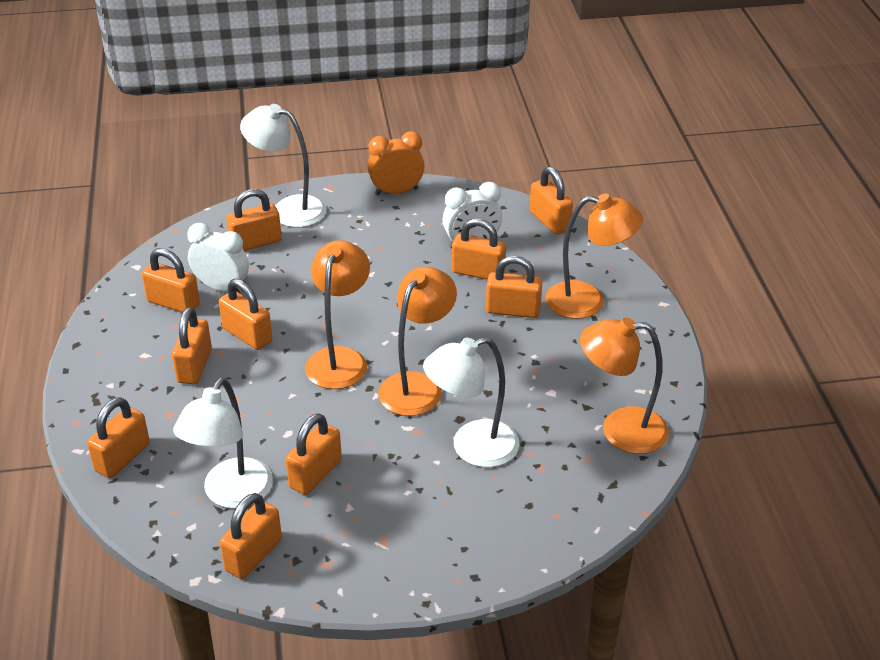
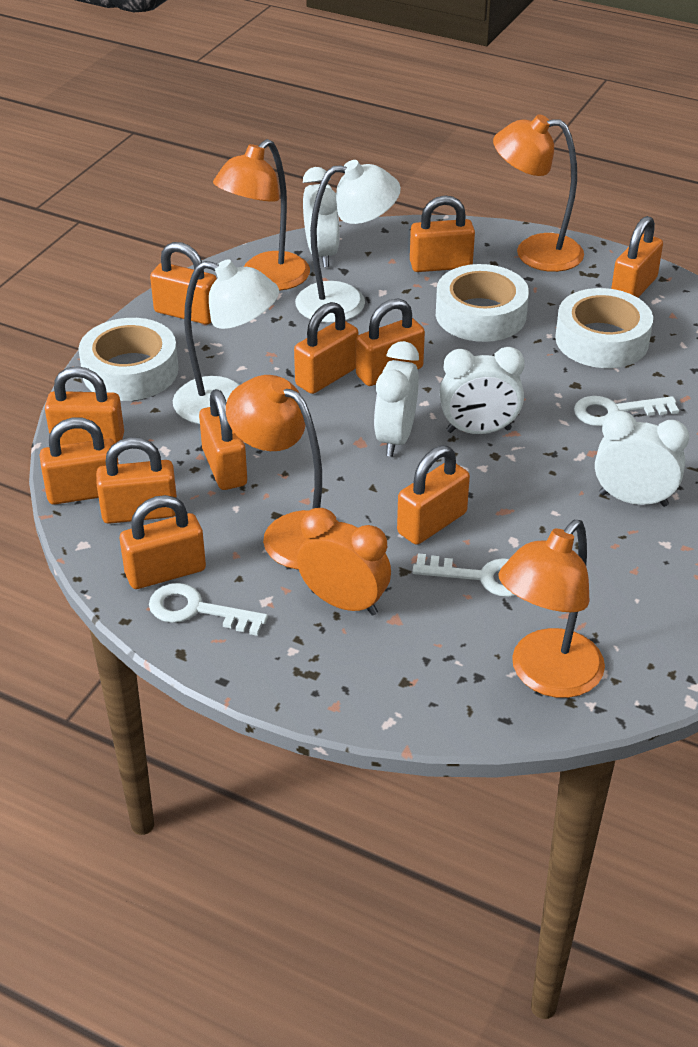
orange padlock: 10 -> 11
white clock: 2 -> 4
white key: 0 -> 3
white lamp: 3 -> 2
white tape: 0 -> 3

